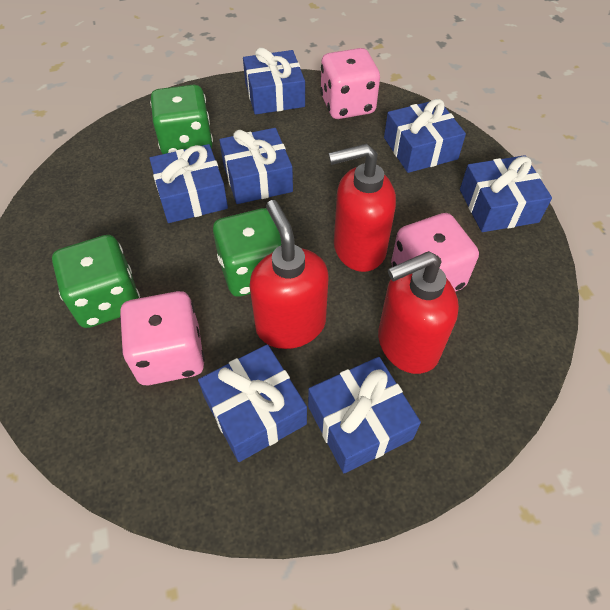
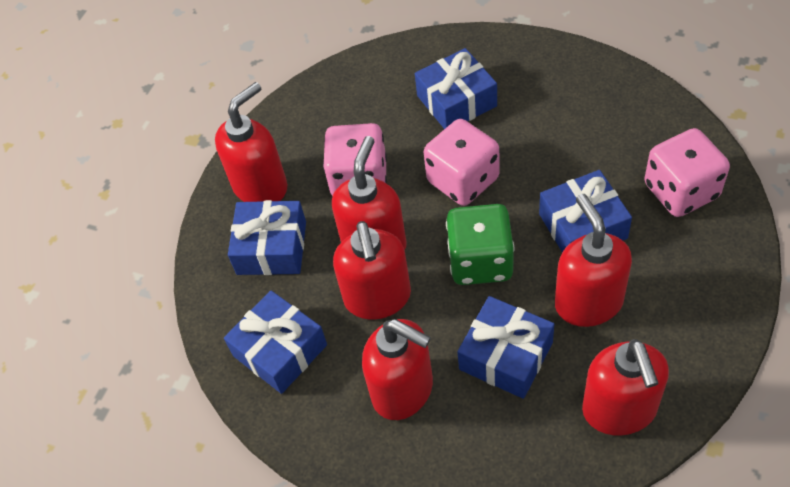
blue gift: 7 -> 5
green dice: 3 -> 1
red soap dispenser: 3 -> 6

